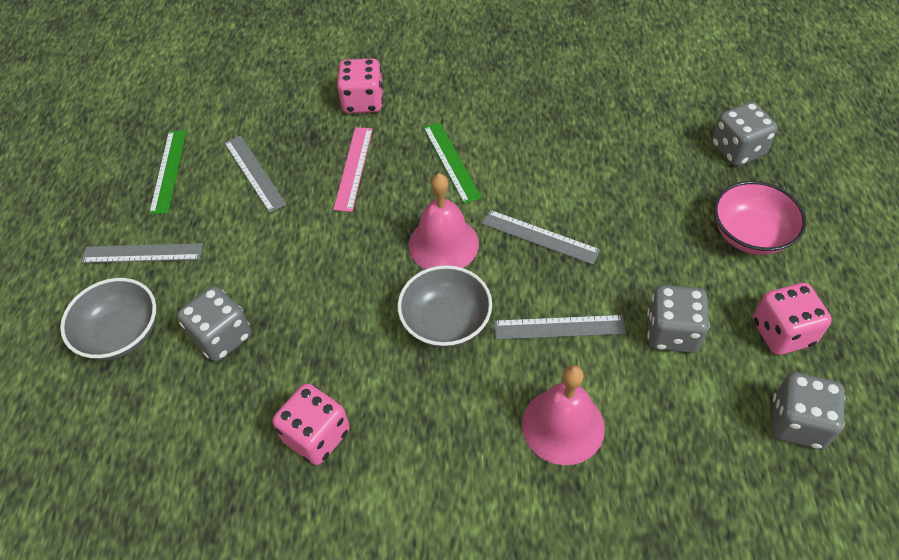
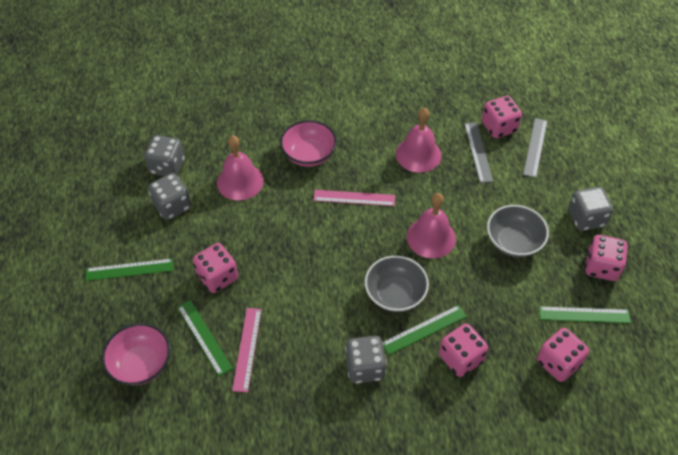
green ruler: 2 -> 4
grey ruler: 4 -> 2
pink bell: 2 -> 3
pink bowl: 1 -> 2
pink dice: 3 -> 5
pink ruler: 1 -> 2

